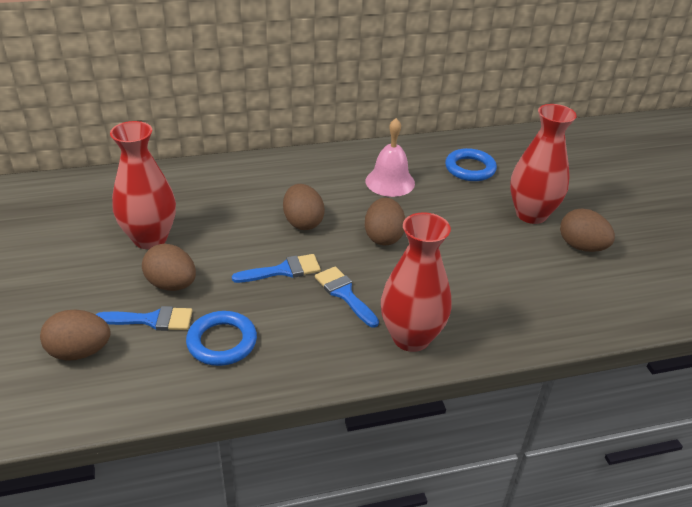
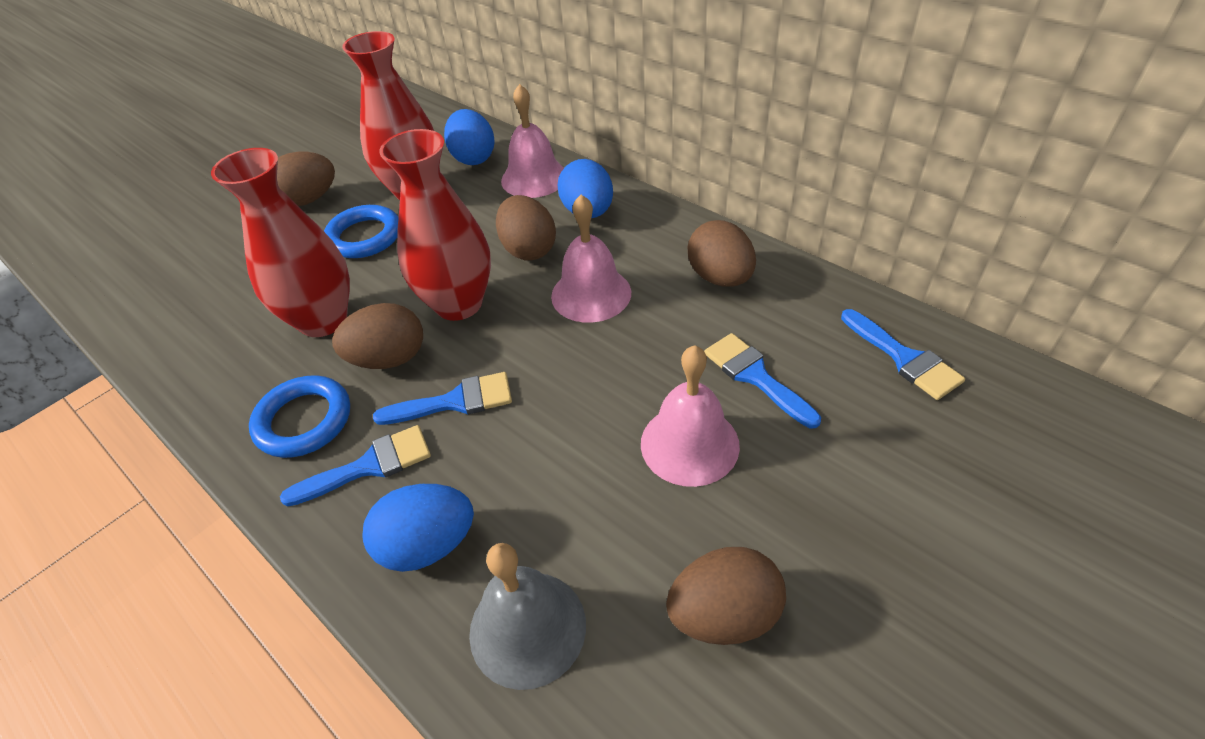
blue brush: 3 -> 4
blue egg: 0 -> 3
grey bell: 0 -> 1
pink bell: 1 -> 3

